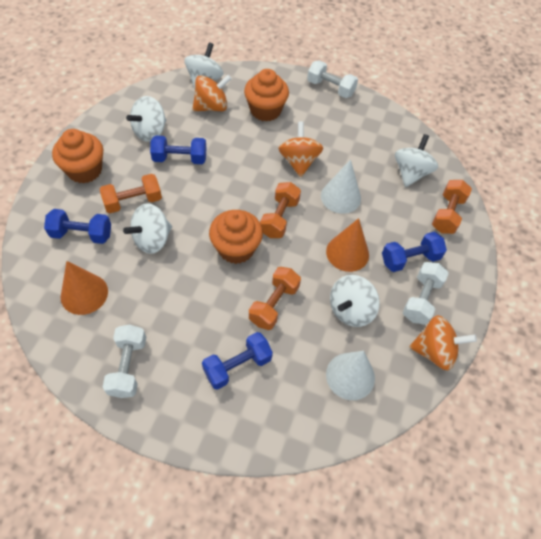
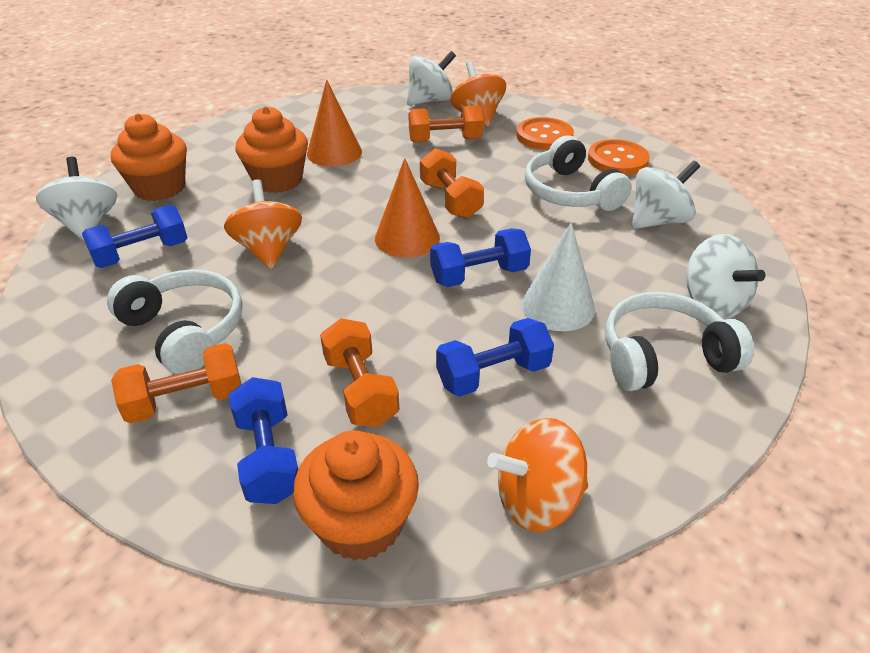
orange button: 0 -> 2
white cone: 2 -> 1
white dumbbell: 3 -> 0
white headphones: 0 -> 3
white spinning top: 5 -> 4

